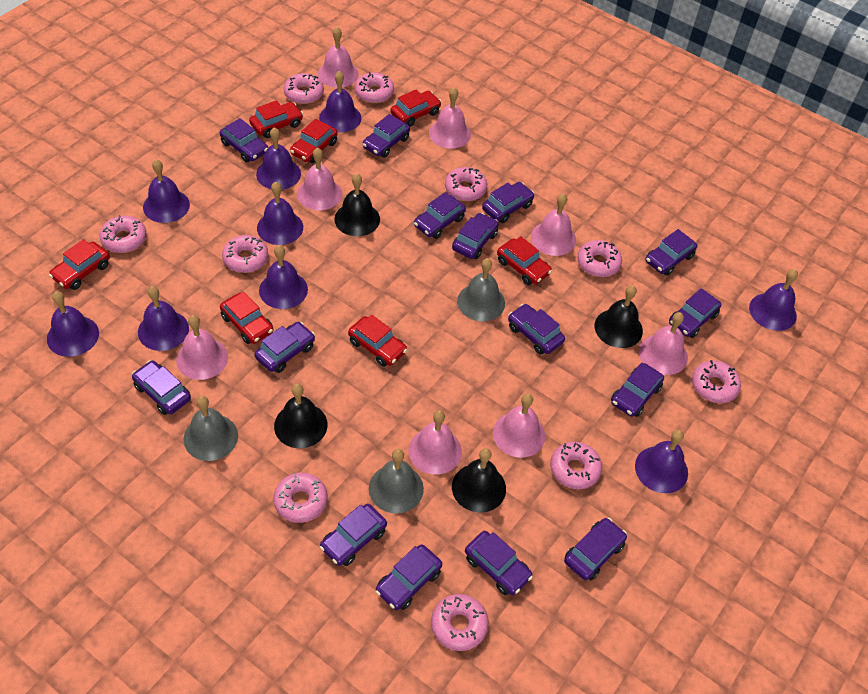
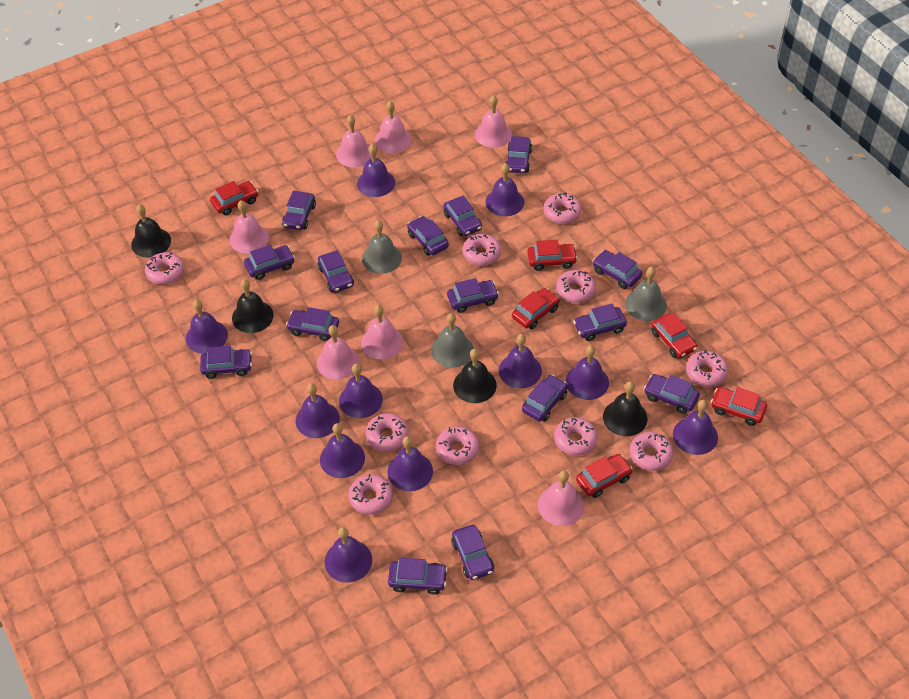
pink bell: 8 -> 7
purple bell: 9 -> 11
red car: 7 -> 6

